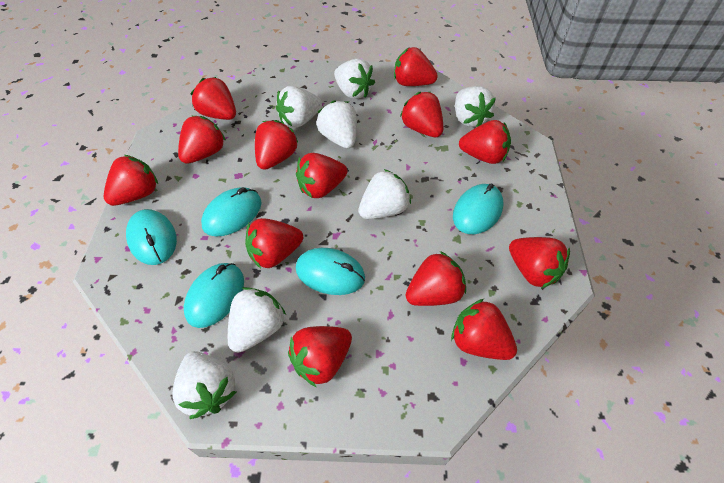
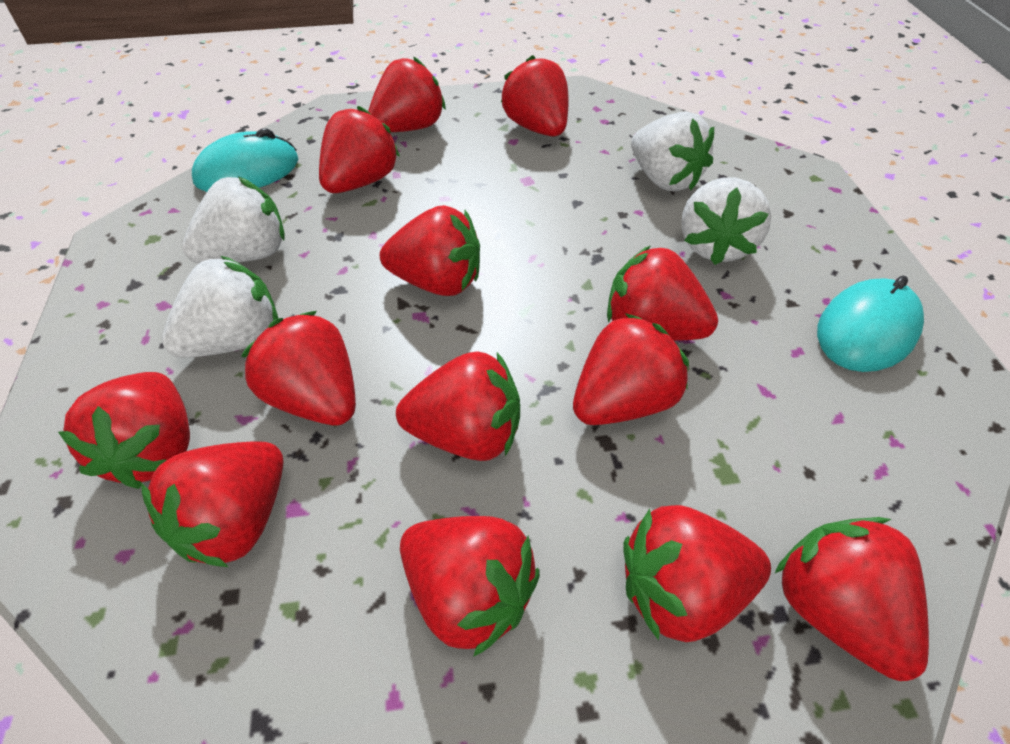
turquoise mouse: 5 -> 2
white strawberry: 7 -> 4

